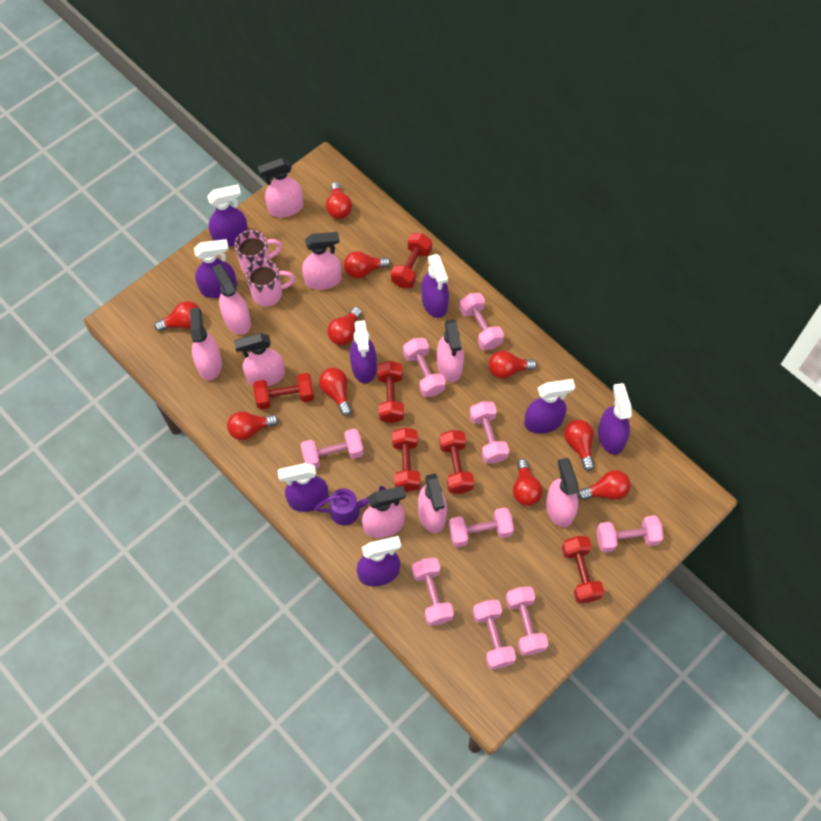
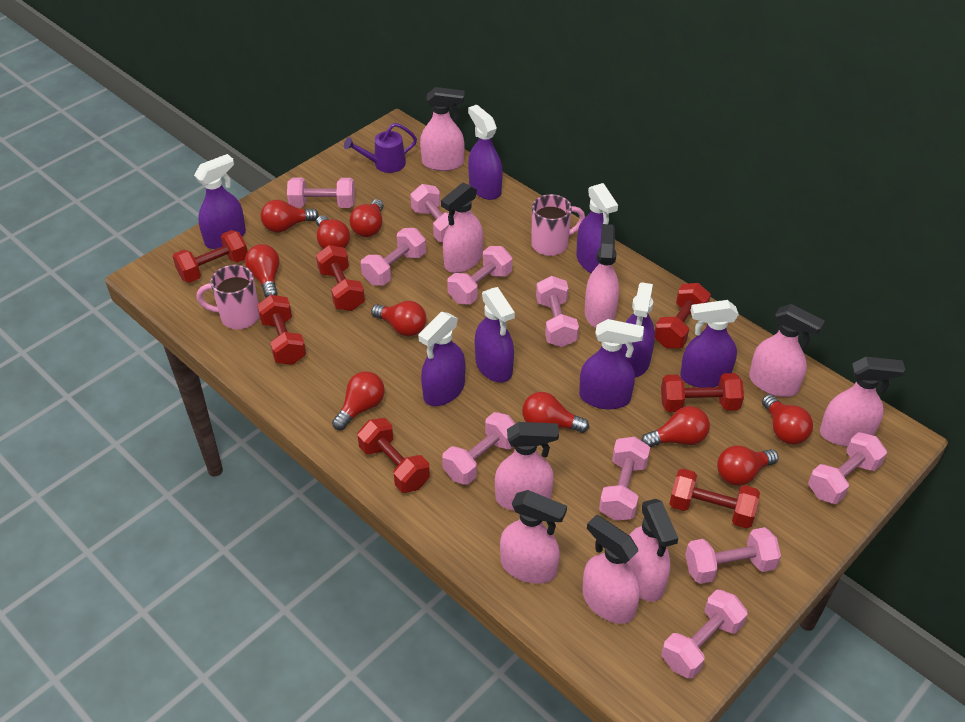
pink dumbbell: 9 -> 10
red dumbbell: 6 -> 7

